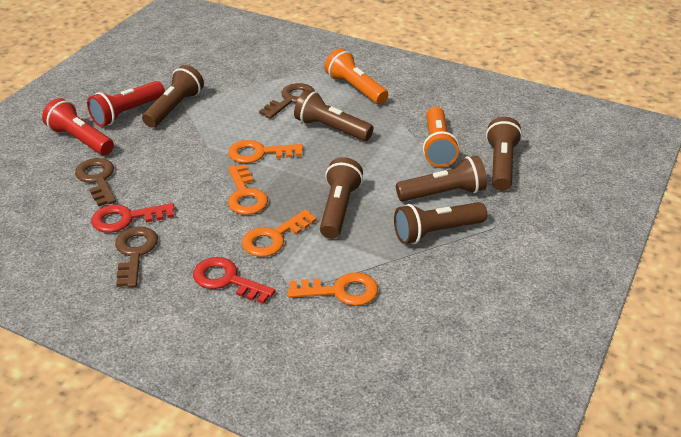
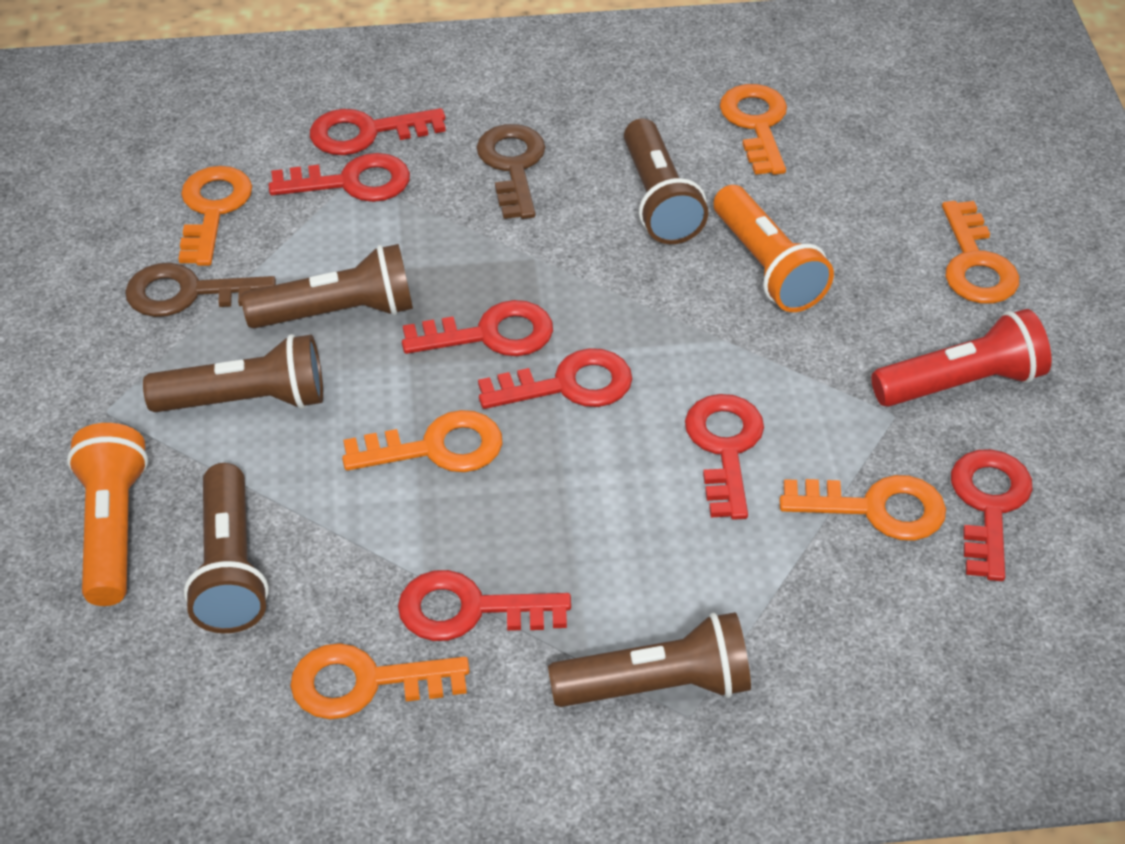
brown flashlight: 6 -> 5
brown key: 3 -> 2
orange key: 4 -> 6
red flashlight: 2 -> 1
red key: 2 -> 7

